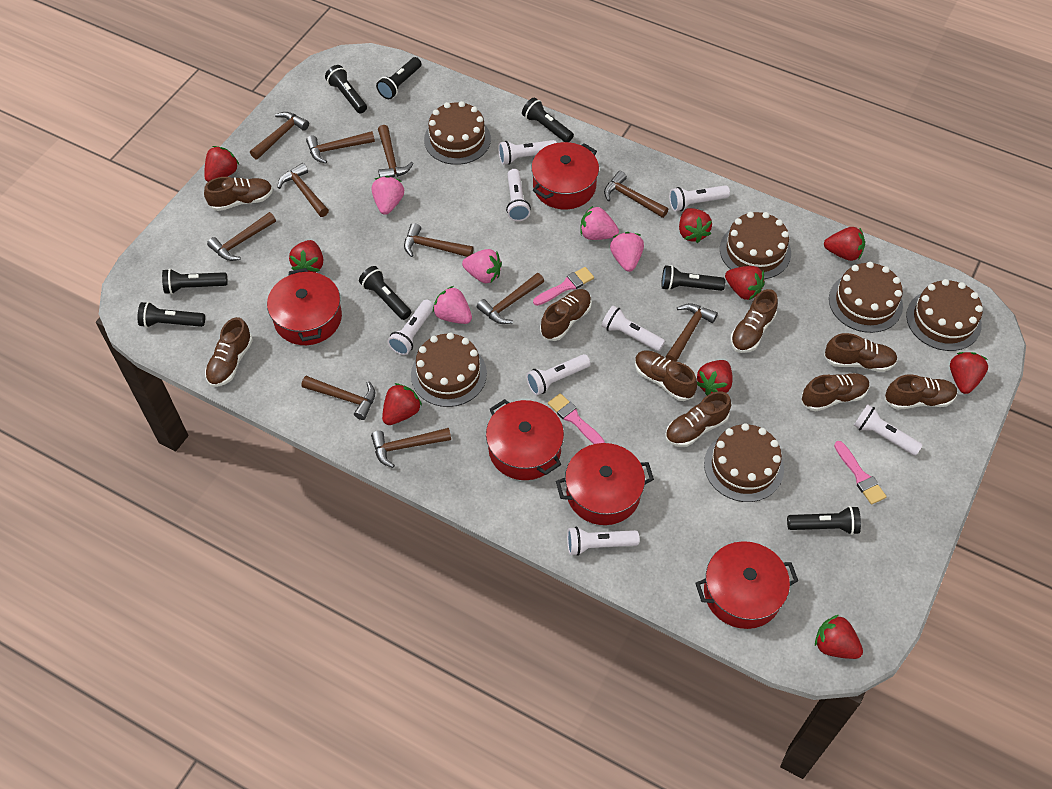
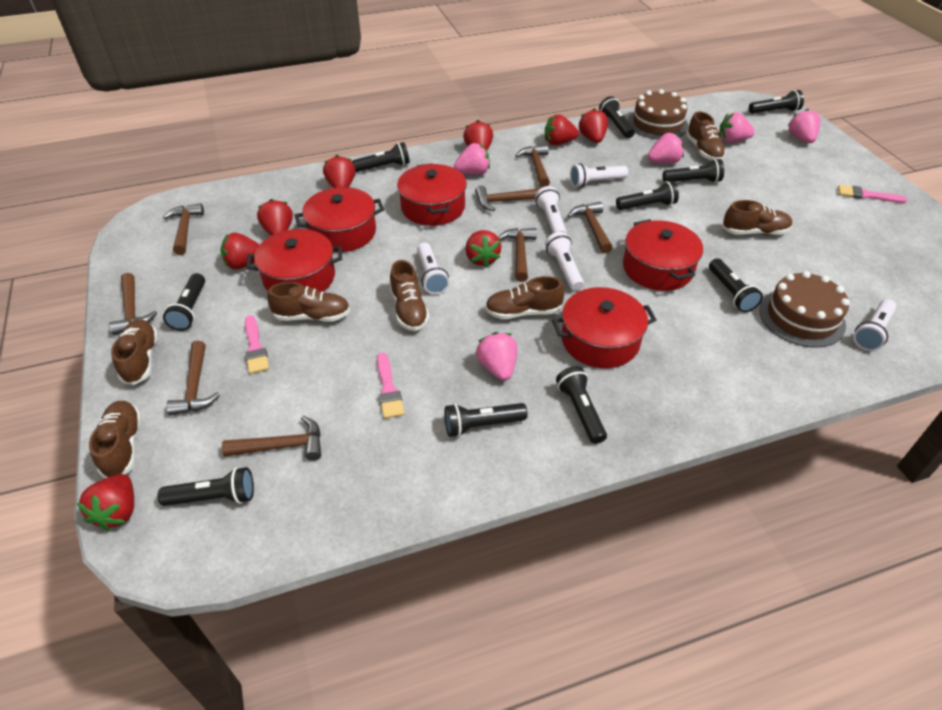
black flashlight: 8 -> 10
brown cake: 6 -> 2
brown hammer: 11 -> 8
brown shoe: 9 -> 7
red strawberry: 9 -> 8
white flashlight: 8 -> 5

